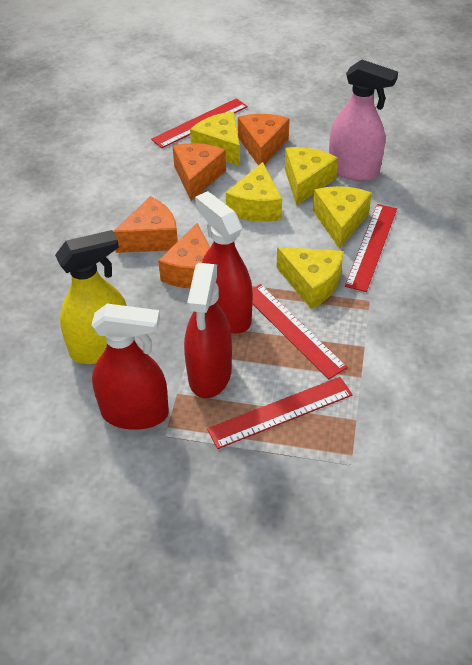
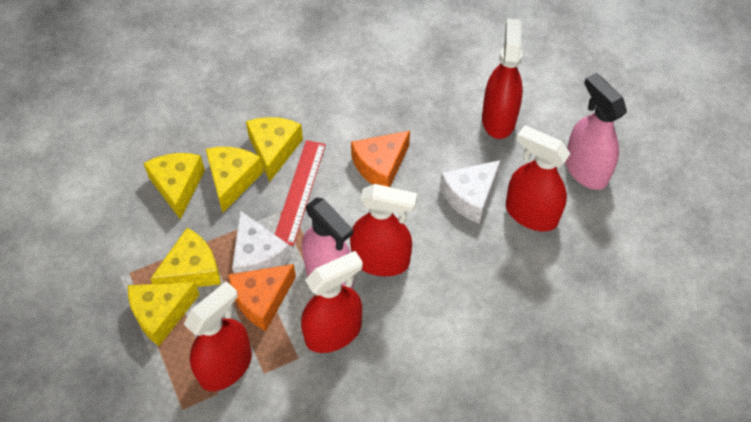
orange cheese: 4 -> 2
pink spray bottle: 1 -> 2
red ruler: 4 -> 1
red spray bottle: 3 -> 5
white cheese: 0 -> 2
yellow spray bottle: 1 -> 0

